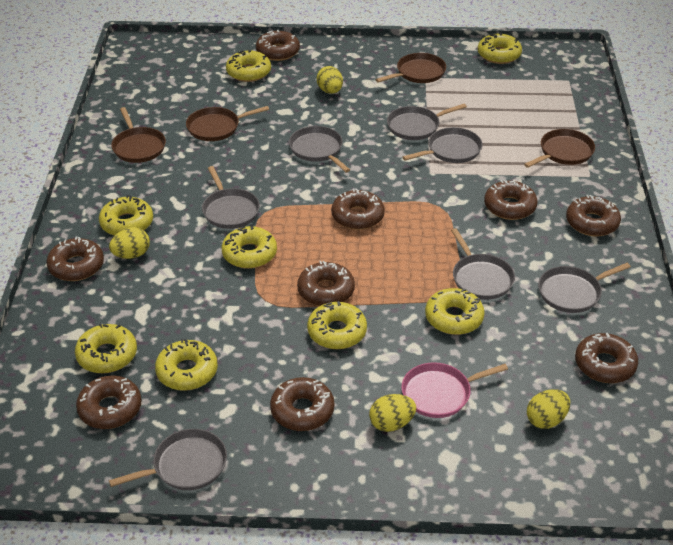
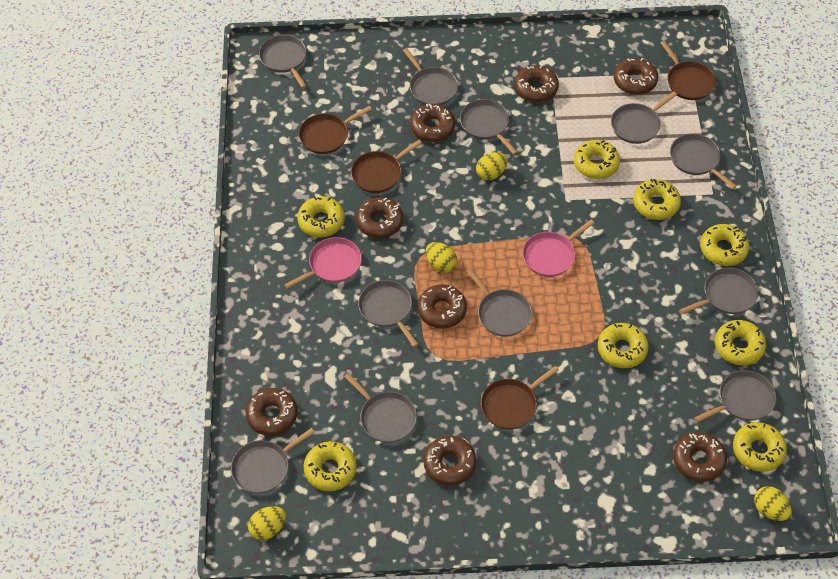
brown donut: 9 -> 8
grey pan: 7 -> 11
pink pan: 1 -> 2

